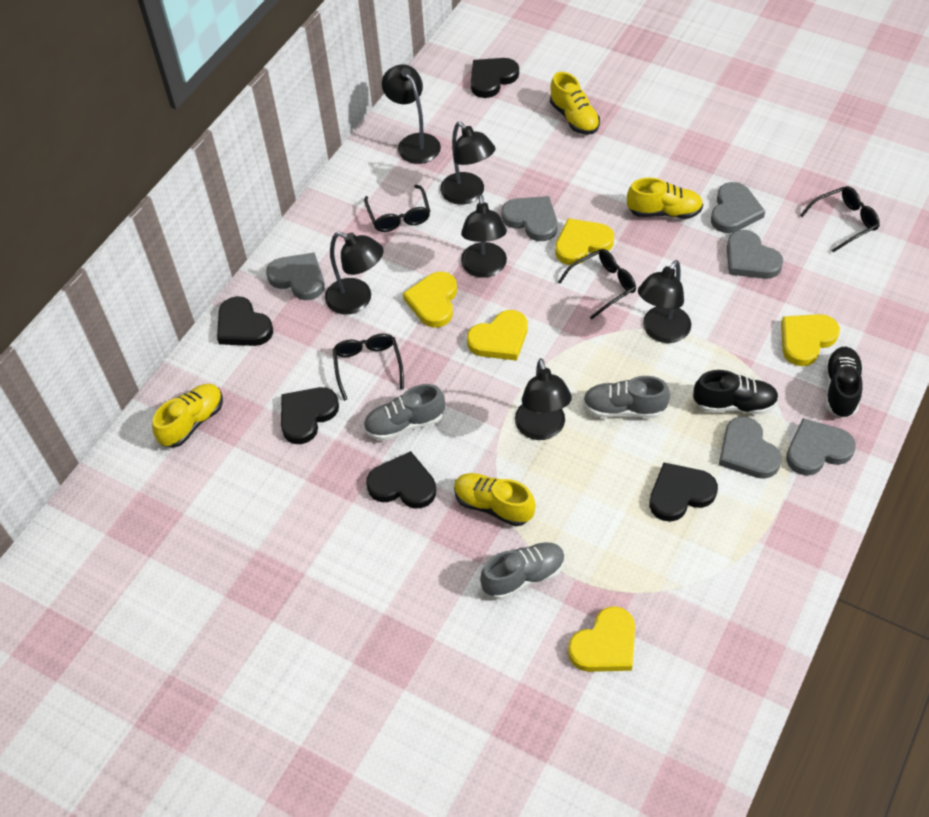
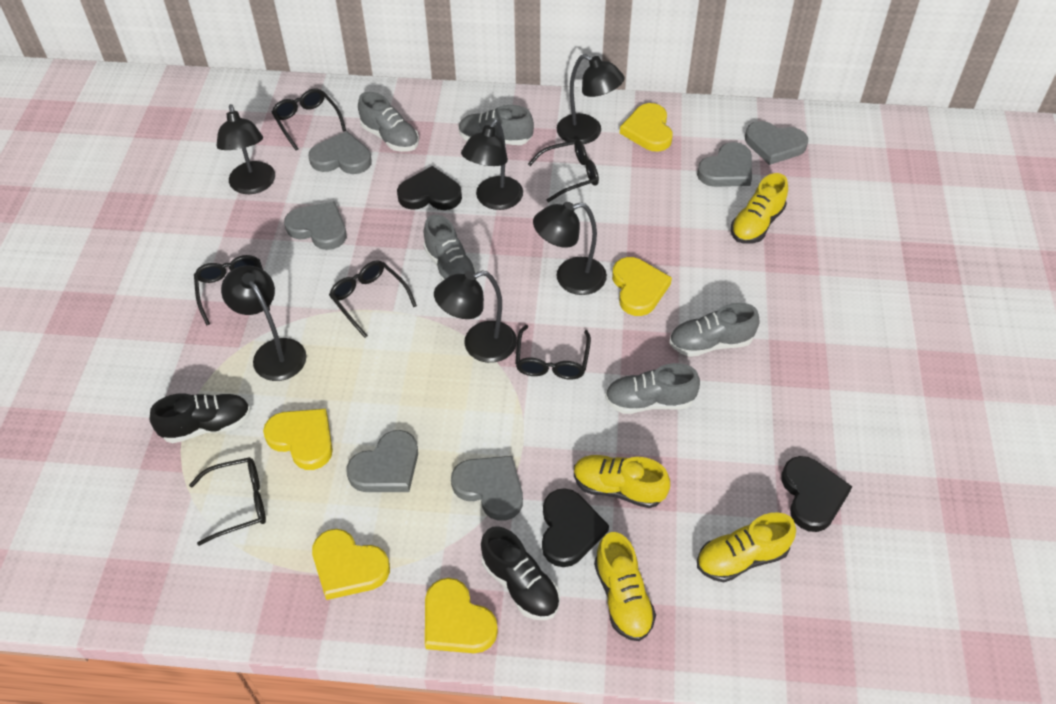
black glasses: 4 -> 6
black heart: 5 -> 3
grey shoe: 3 -> 5

